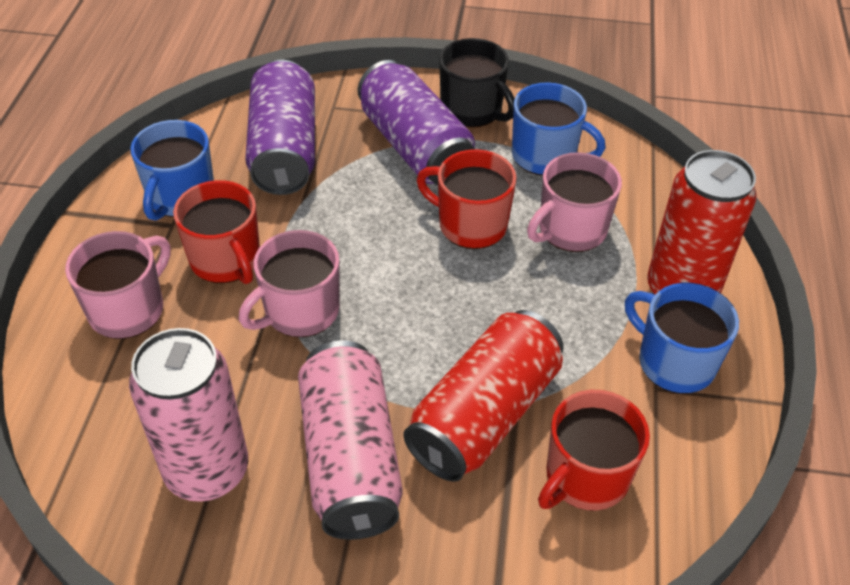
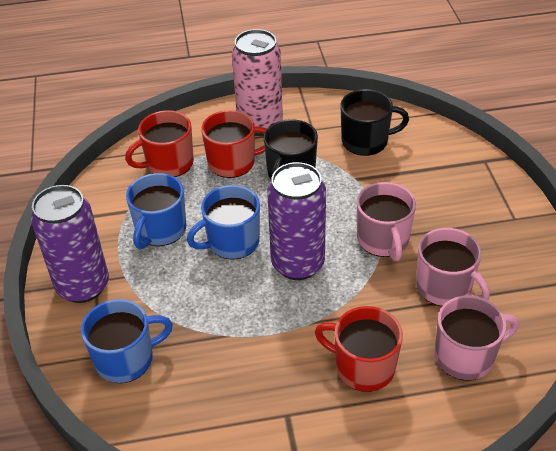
black mug: 1 -> 2
pink can: 2 -> 1
red can: 2 -> 0

